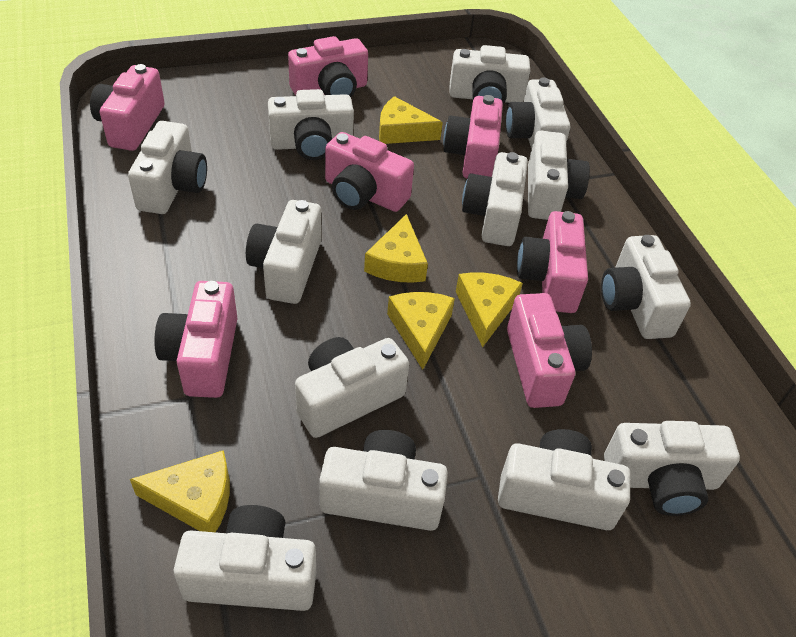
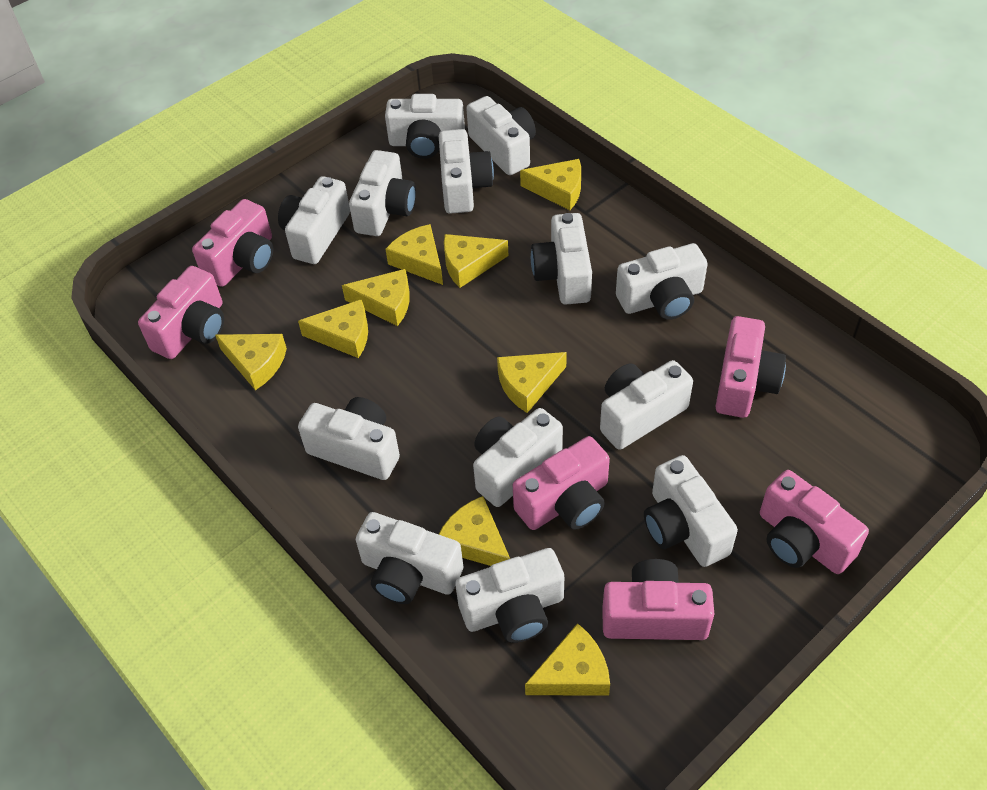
pink camera: 7 -> 6
yellow cheese: 5 -> 9

